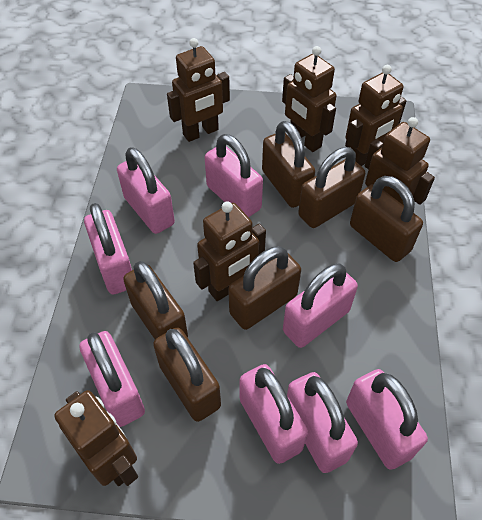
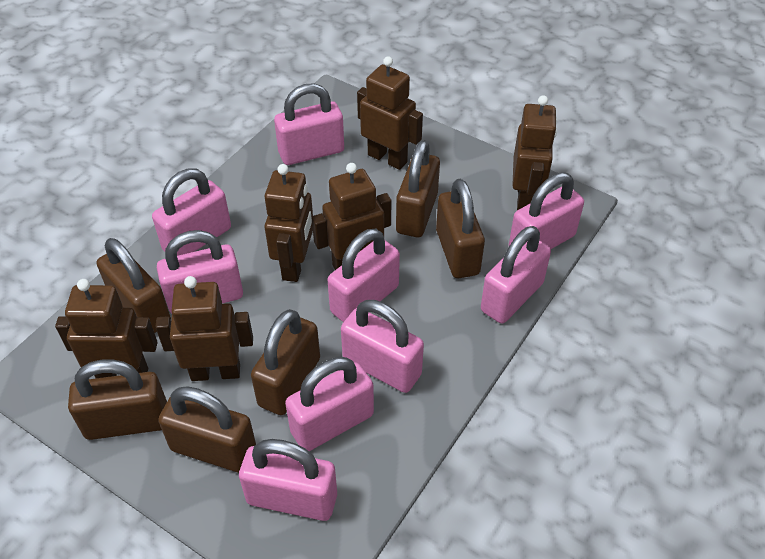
pink padlock: 8 -> 9

